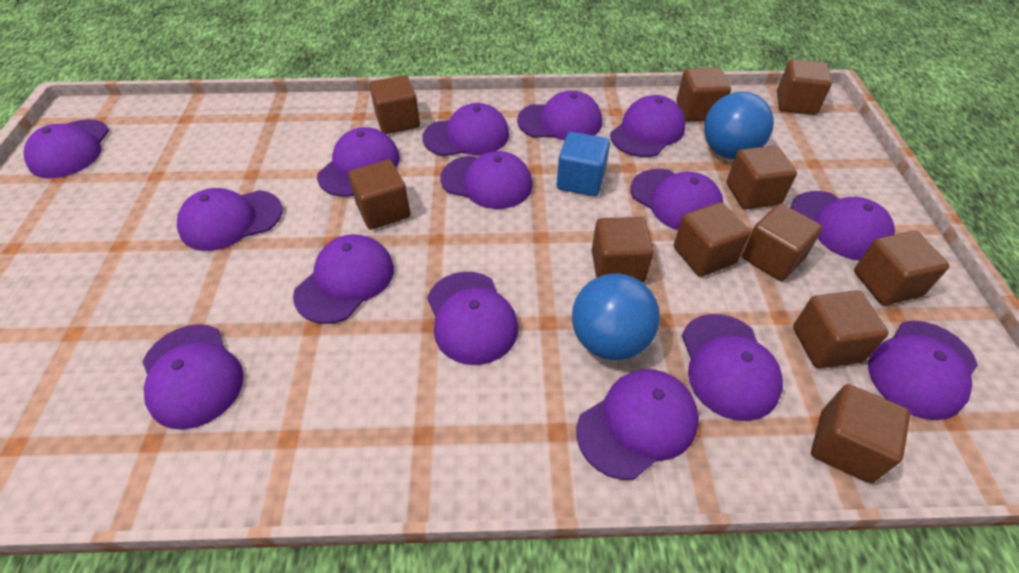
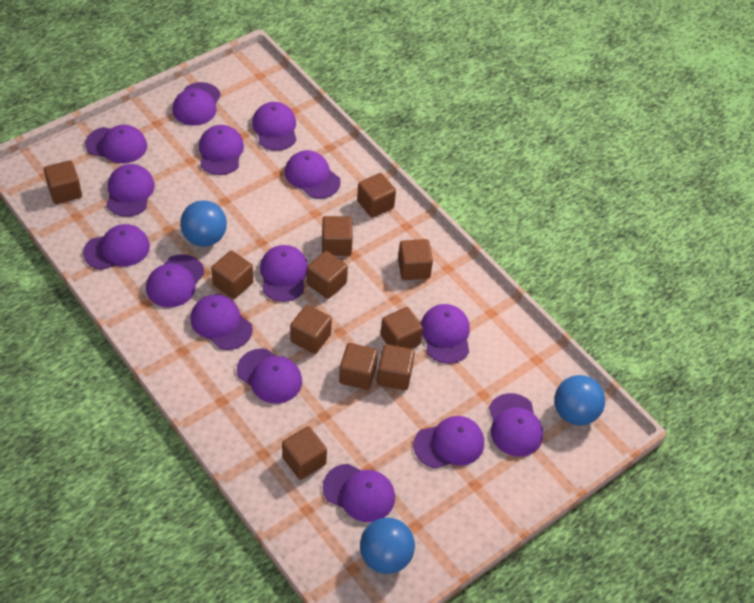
blue ball: 2 -> 3
blue cube: 1 -> 0

